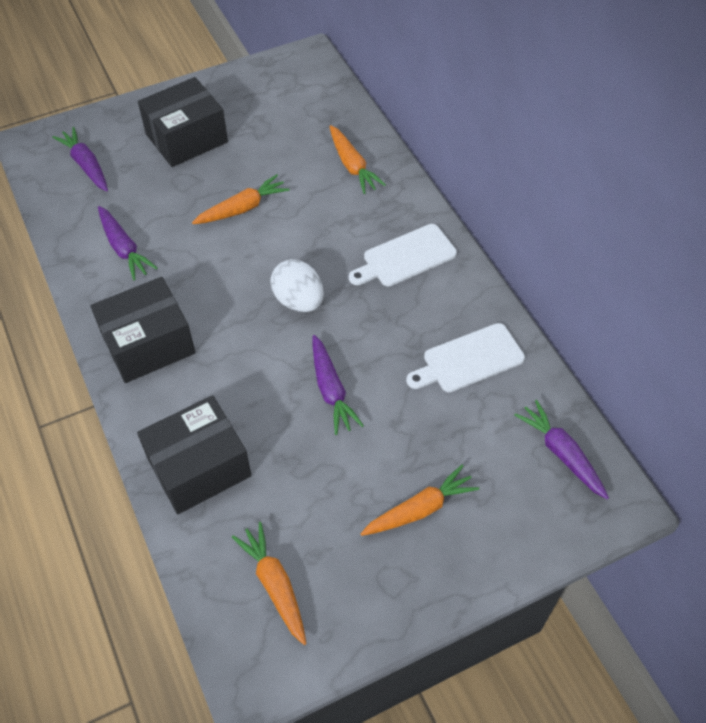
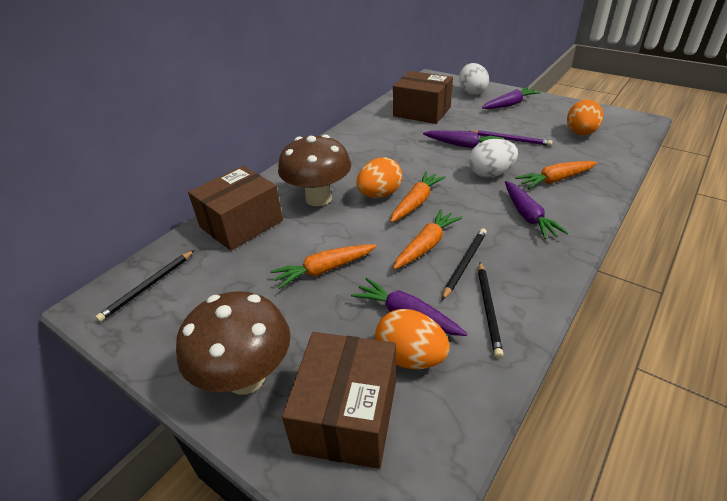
black box: 3 -> 0
black pencil: 0 -> 3
brown box: 0 -> 3
brown mushroom: 0 -> 2
orange egg: 0 -> 3
purple pencil: 0 -> 1
white cutting board: 2 -> 0
white egg: 1 -> 2

